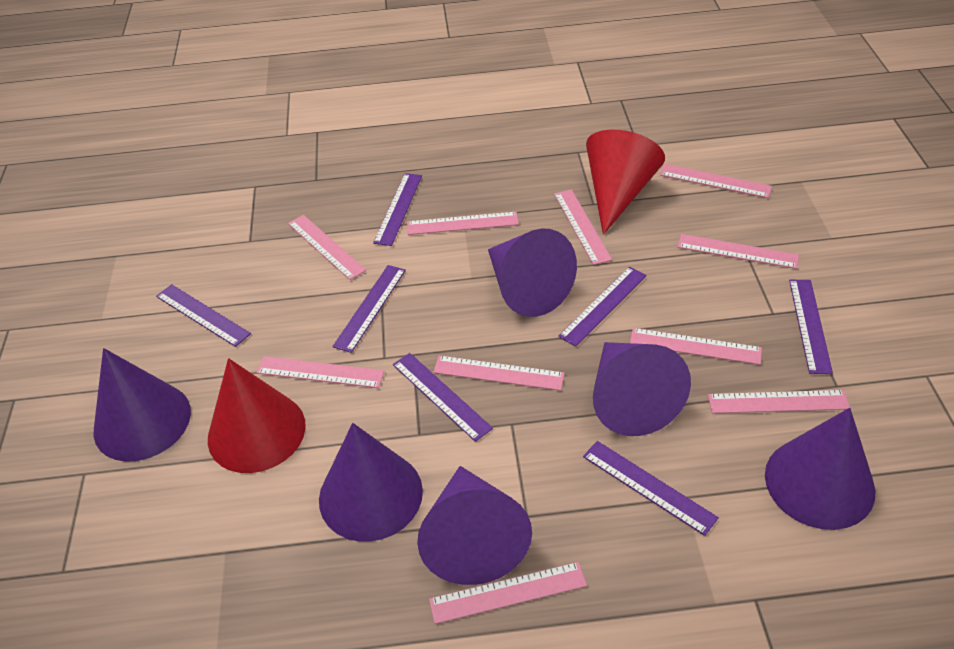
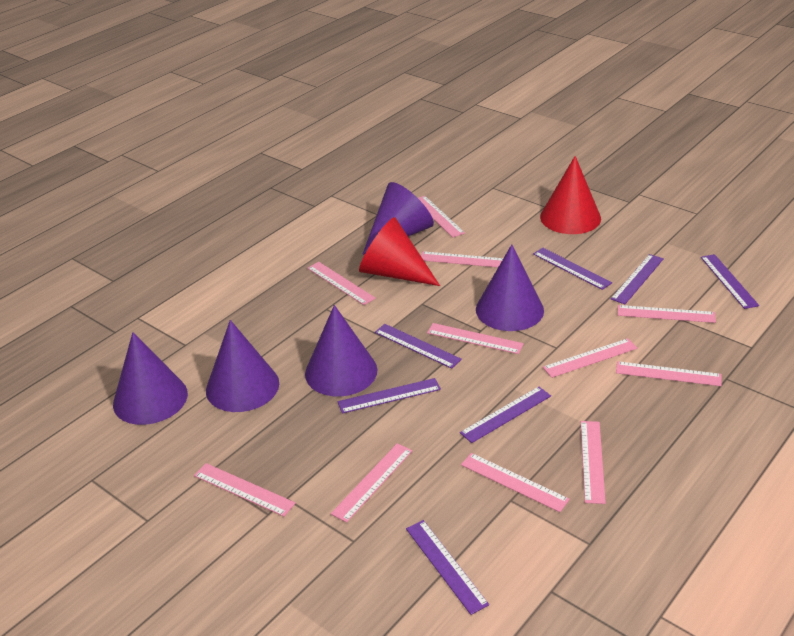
pink ruler: 10 -> 11
purple cone: 6 -> 5

